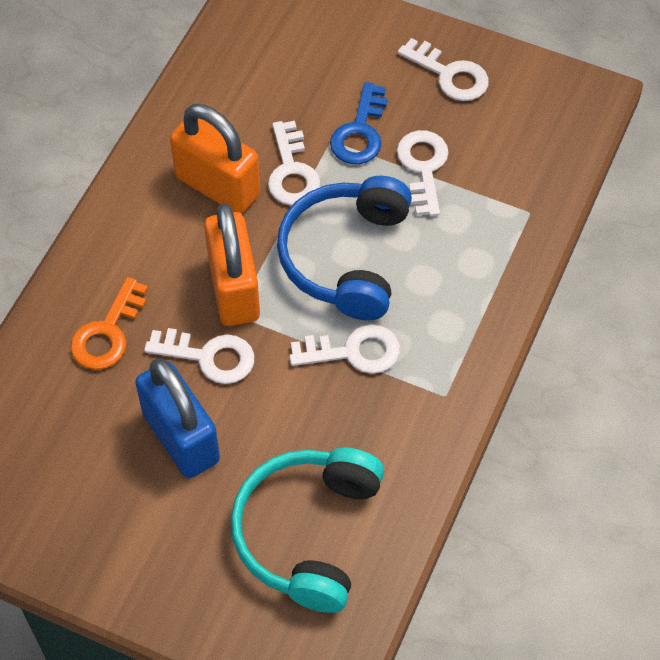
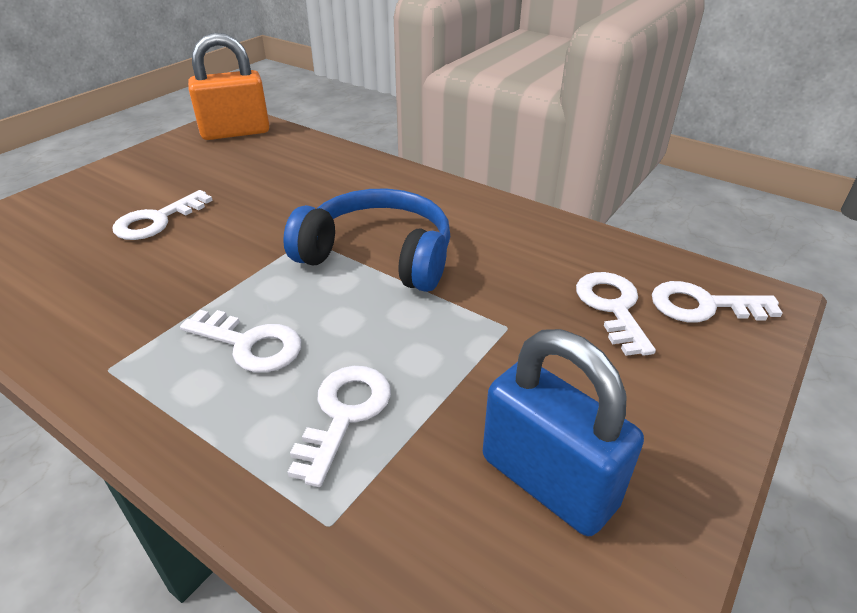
blue key: 1 -> 0
orange key: 1 -> 0
orange padlock: 2 -> 1
turquoise headphones: 1 -> 0

